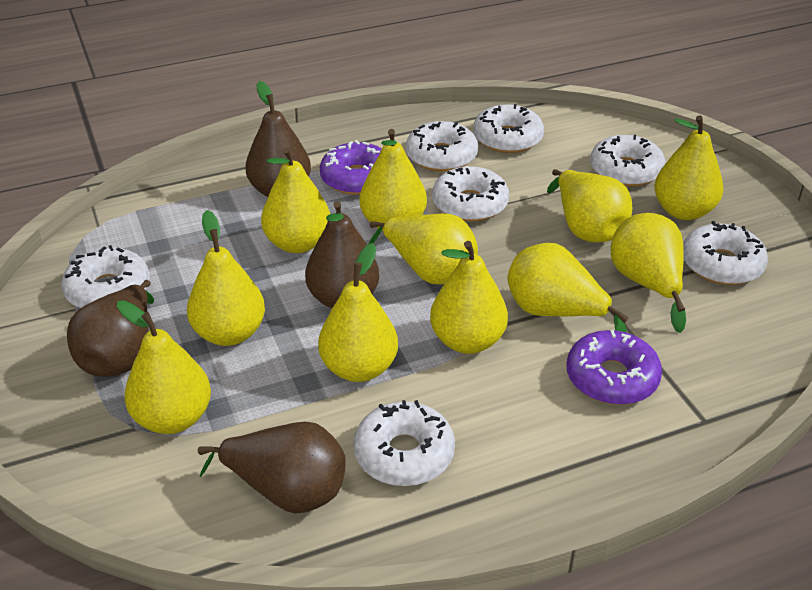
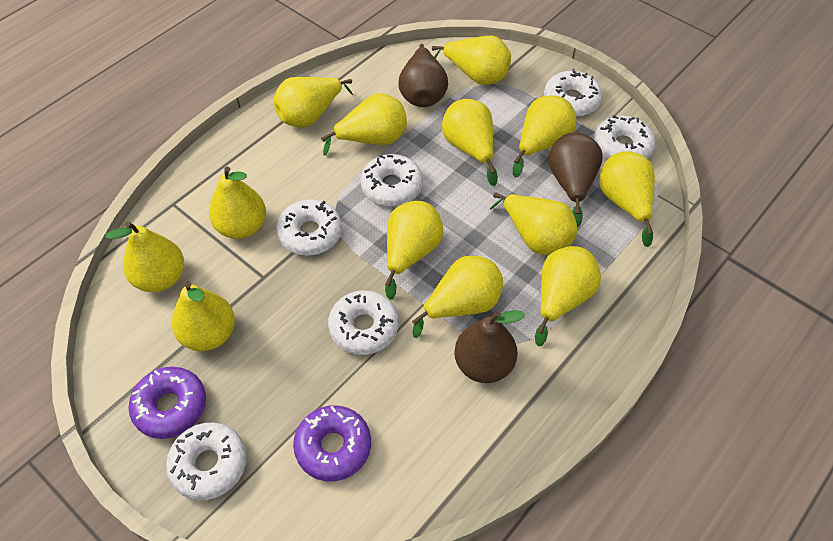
brown pear: 4 -> 3
white donut: 7 -> 6
yellow pear: 11 -> 13

